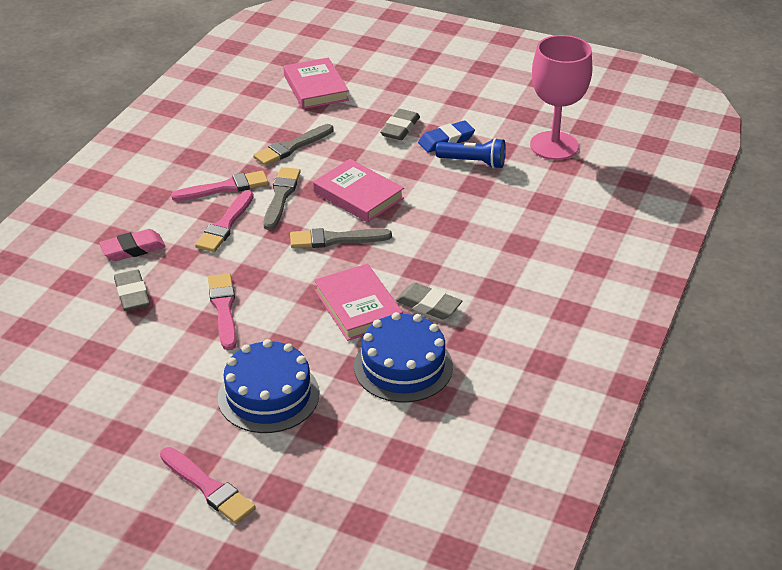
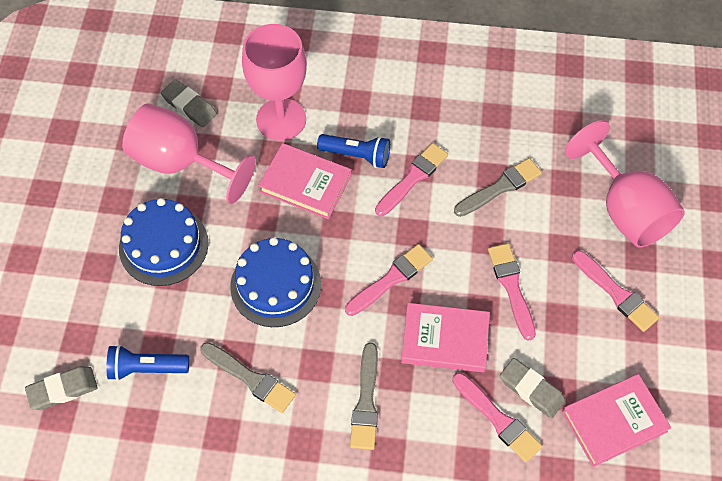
blue eraser: 1 -> 0
blue flashlight: 1 -> 2
pink brush: 4 -> 5
pink eraser: 1 -> 0
pink goblet: 1 -> 3

